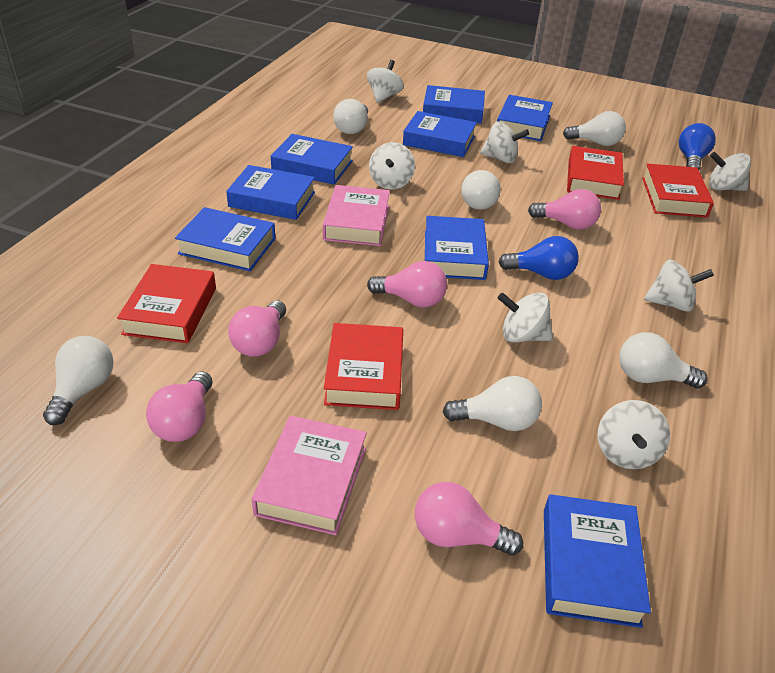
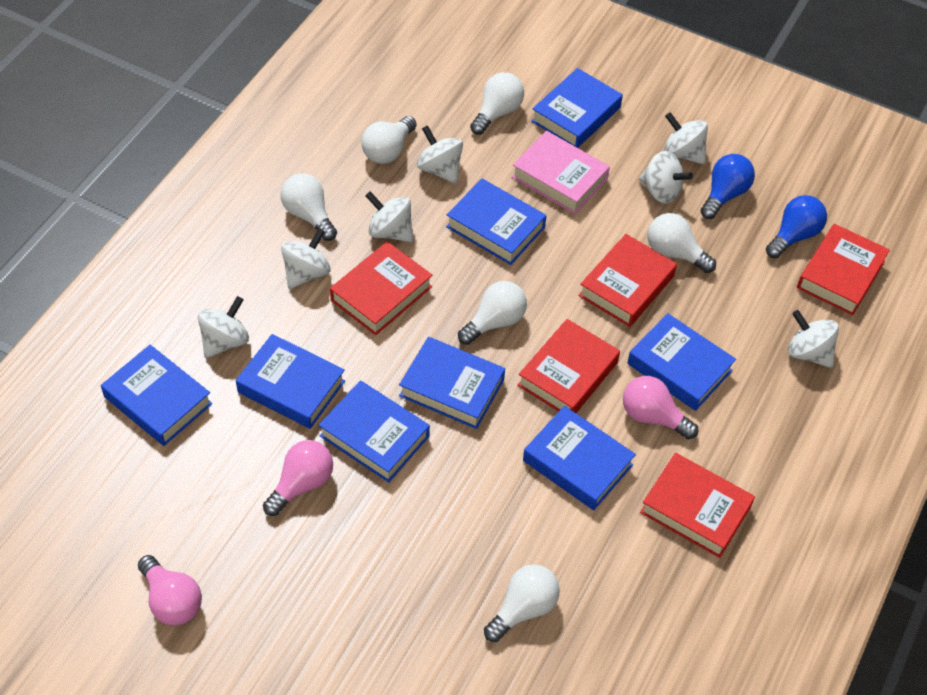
pink book: 2 -> 1
pink light bulb: 5 -> 3
red book: 4 -> 5

